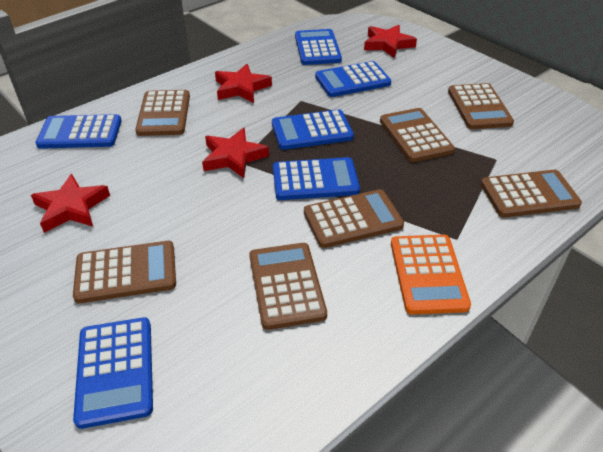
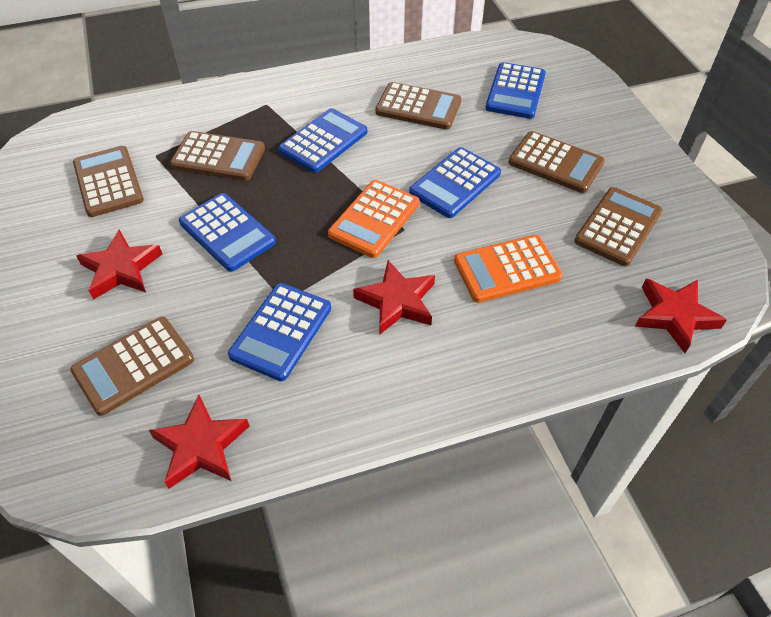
blue calculator: 6 -> 5
brown calculator: 7 -> 6
orange calculator: 1 -> 2

